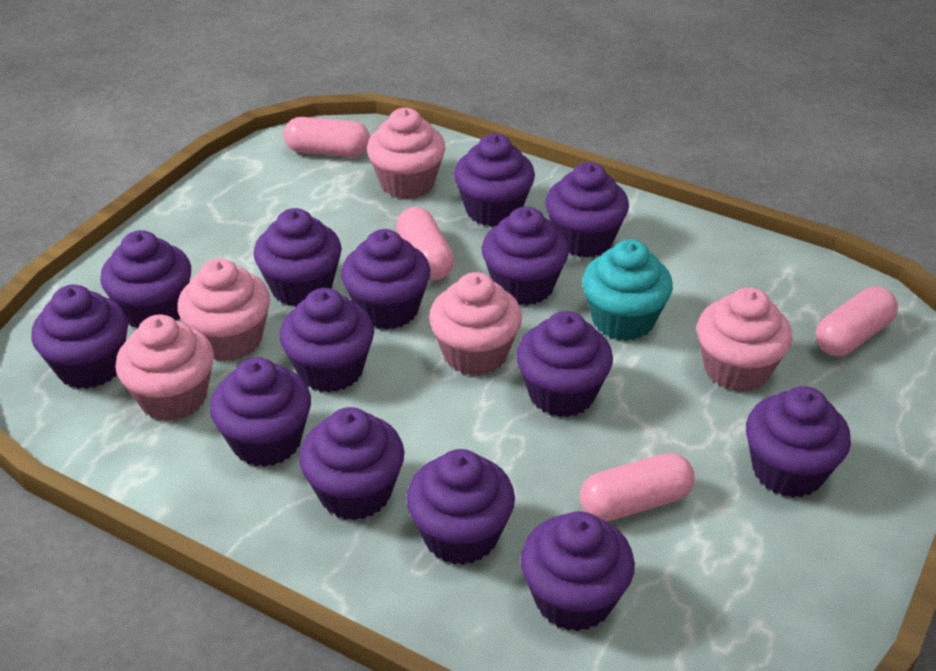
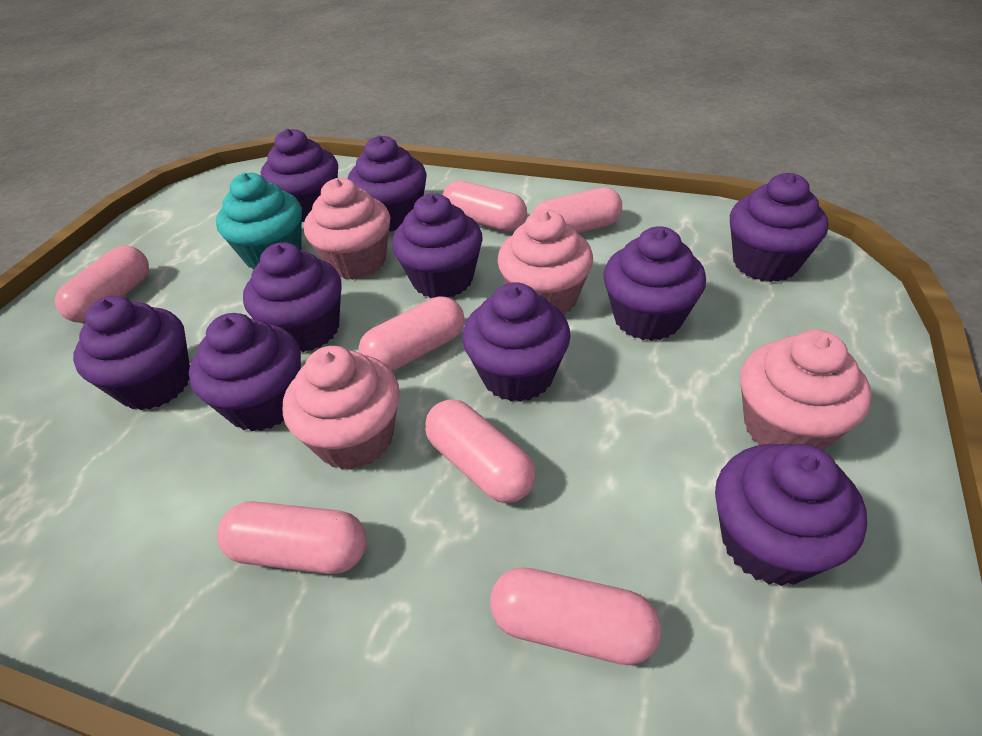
pink capsule: 4 -> 7
pink cupcake: 5 -> 4
purple cupcake: 14 -> 10

